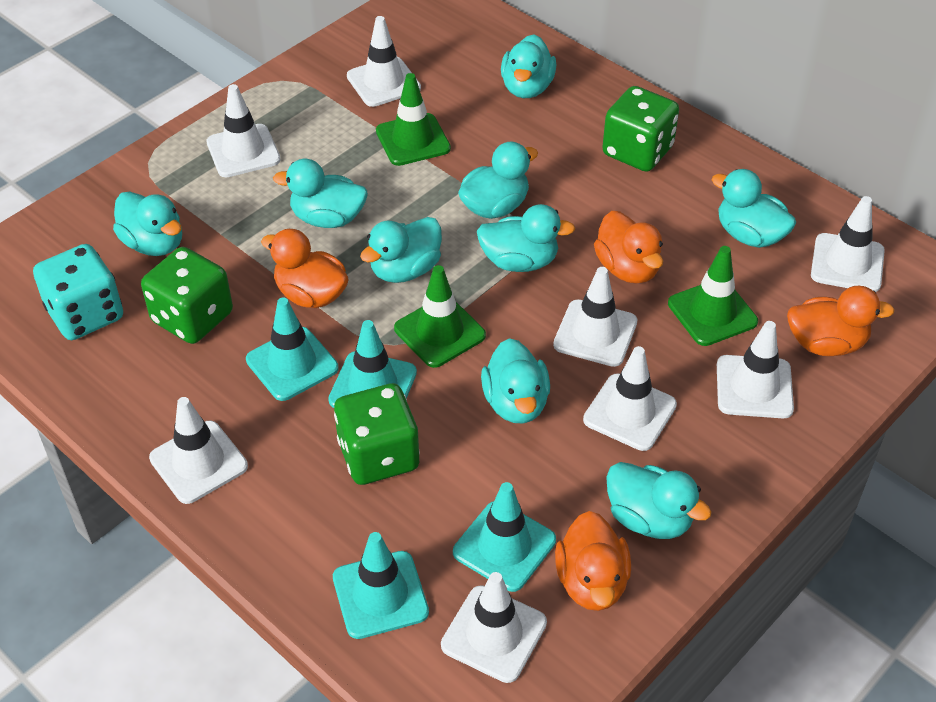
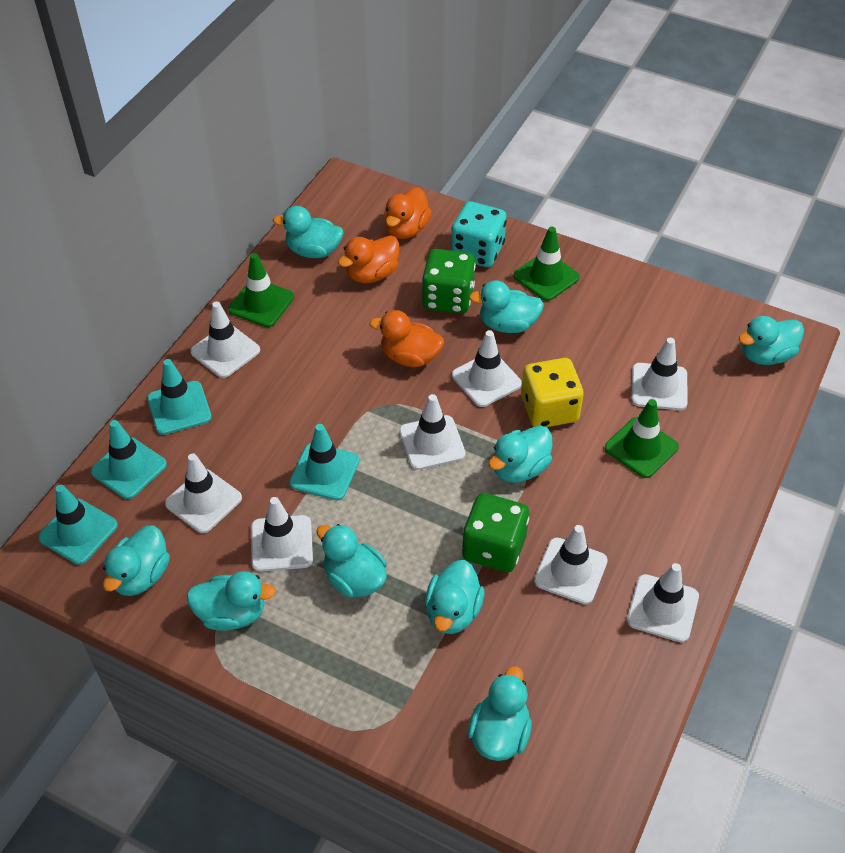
green dice: 3 -> 2
orange duck: 4 -> 3
yellow dice: 0 -> 1

